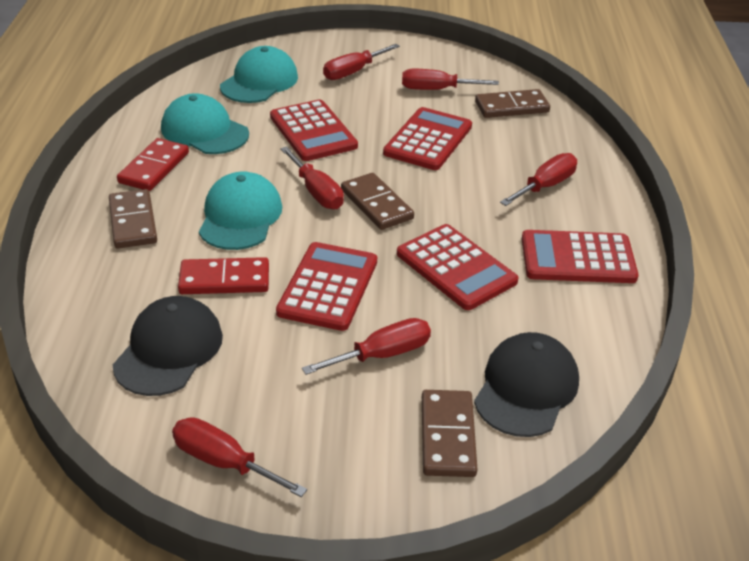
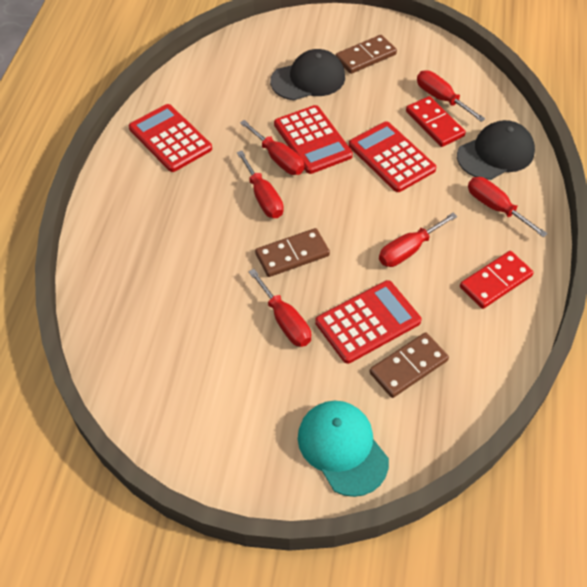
brown domino: 4 -> 3
red calculator: 5 -> 4
turquoise cap: 3 -> 1

